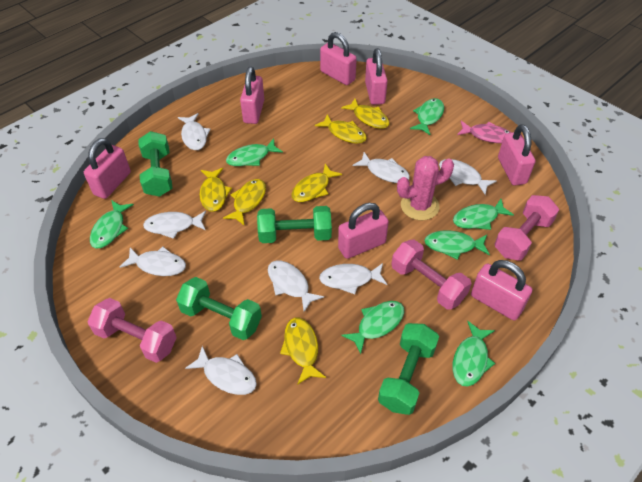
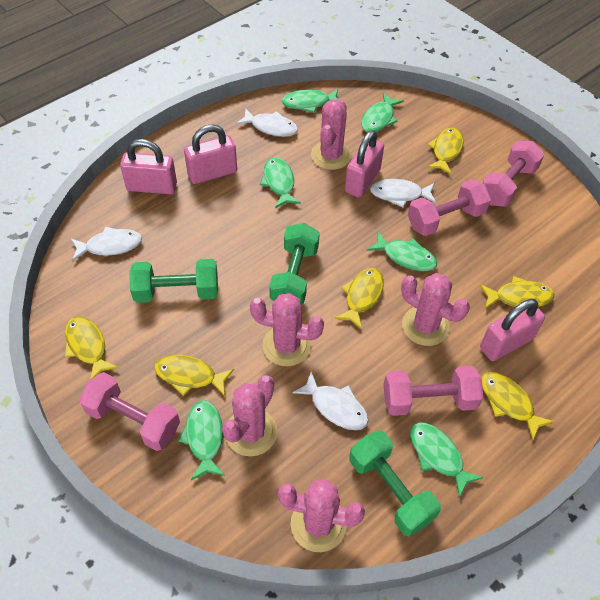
green dumbbell: 4 -> 3
green fish: 7 -> 6
pink cactus: 1 -> 5
pink dumbbell: 3 -> 4
pink fish: 1 -> 0
pink padlock: 7 -> 4
white fish: 8 -> 4

